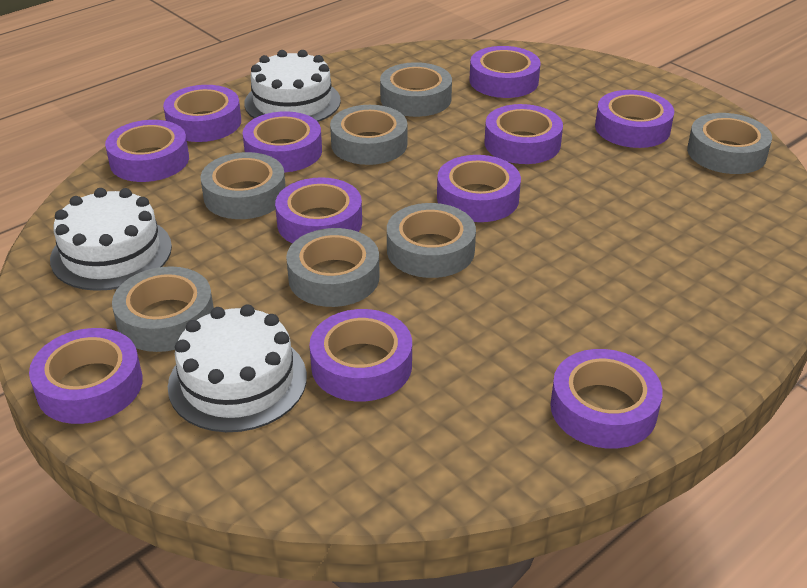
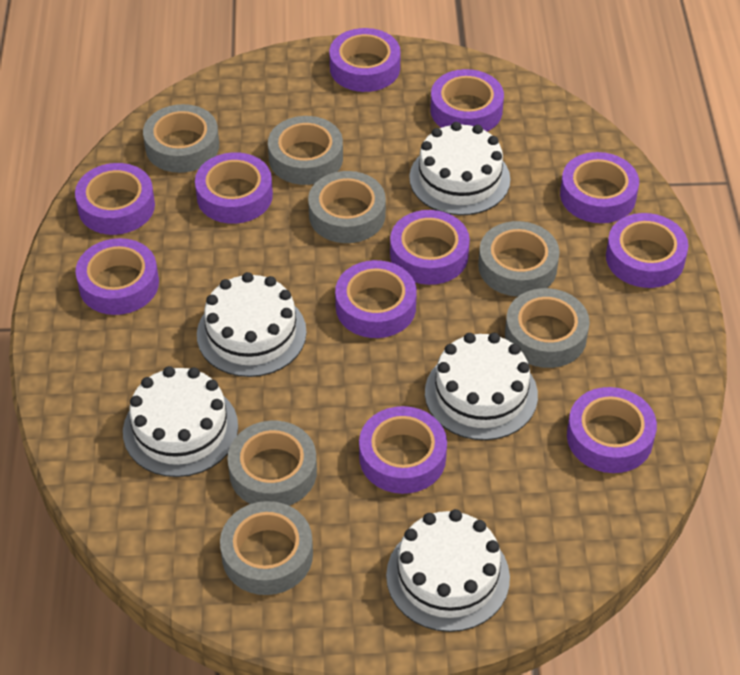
white cake: 3 -> 5

